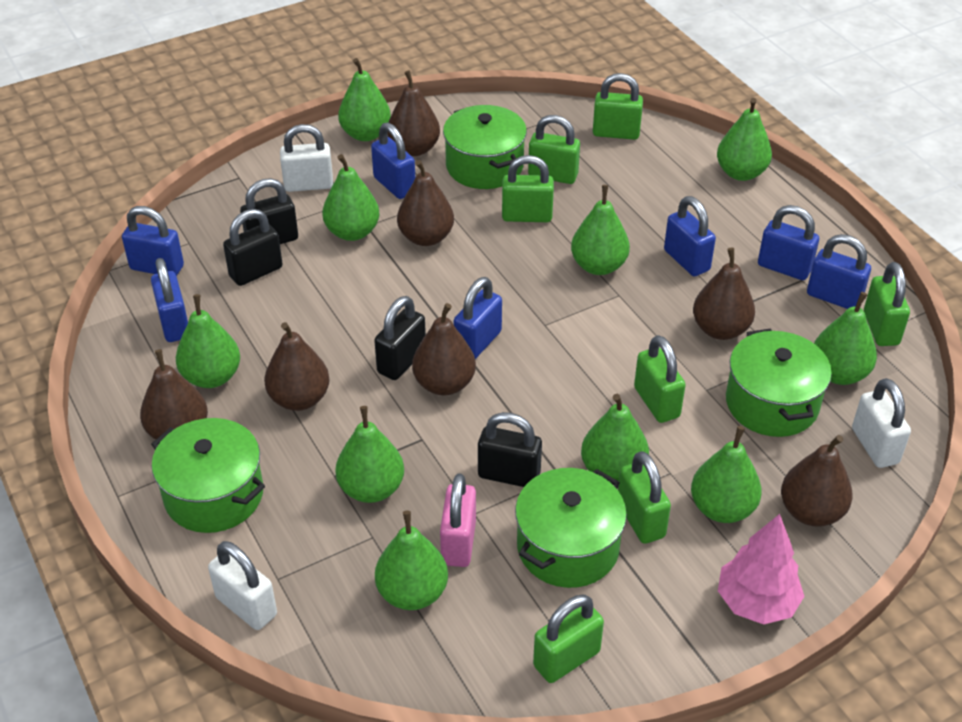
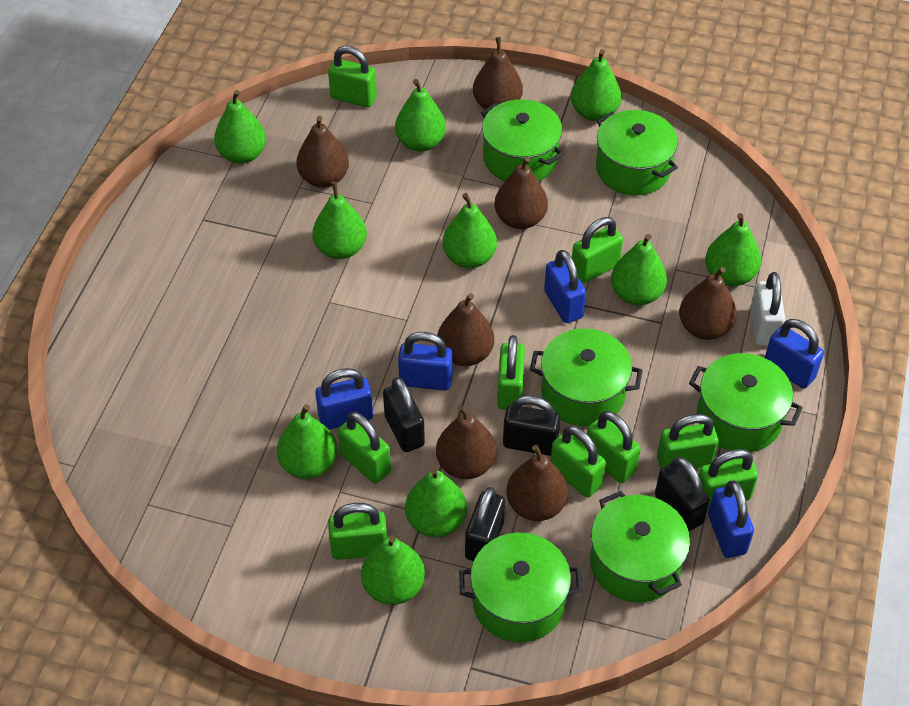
blue padlock: 7 -> 5
green padlock: 7 -> 9
green pot: 4 -> 6
pink padlock: 1 -> 0
pink tree: 1 -> 0
white padlock: 3 -> 1

